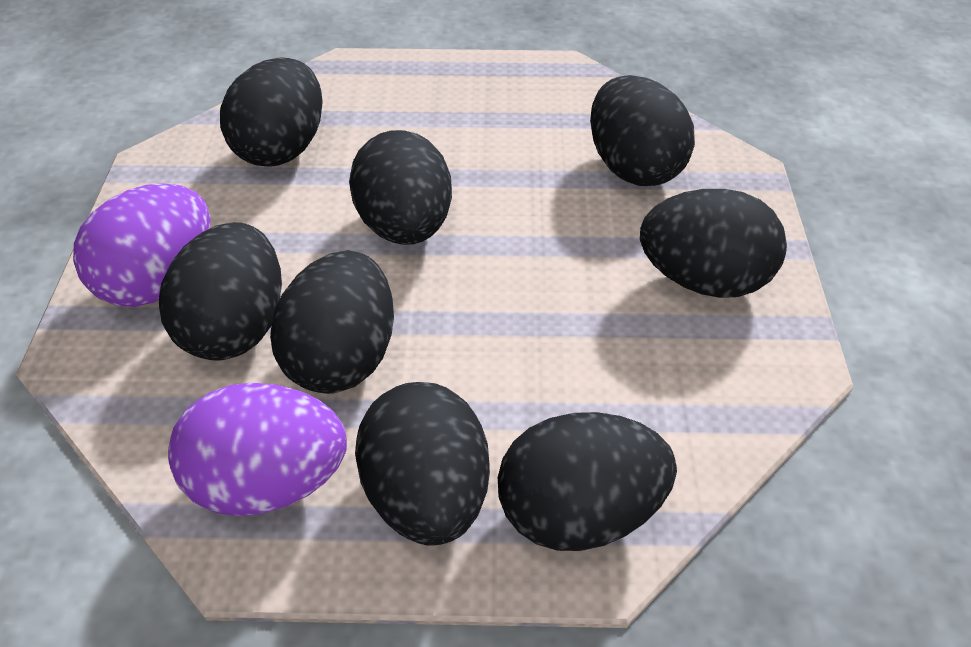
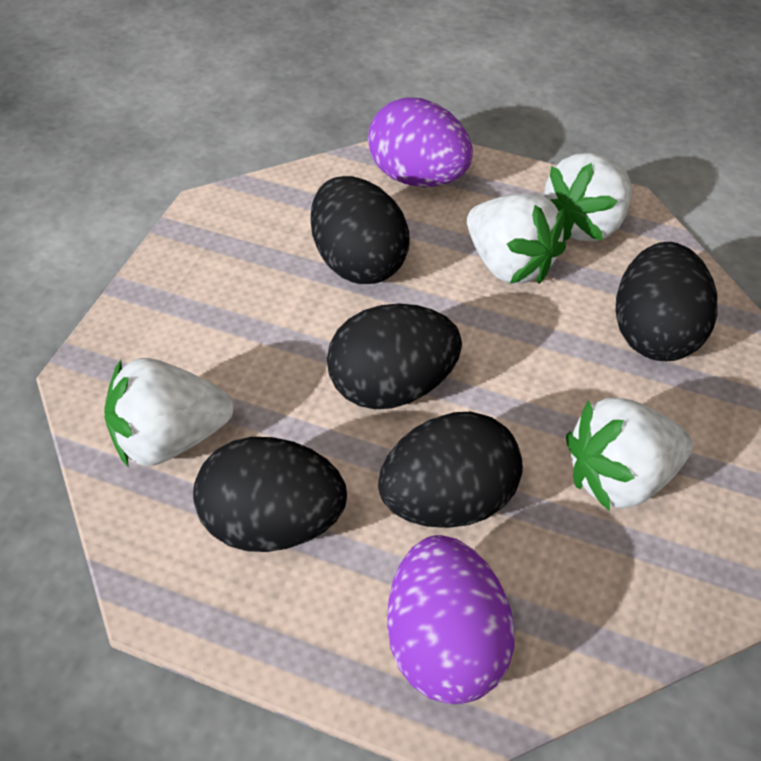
black egg: 8 -> 5
white strawberry: 0 -> 4

